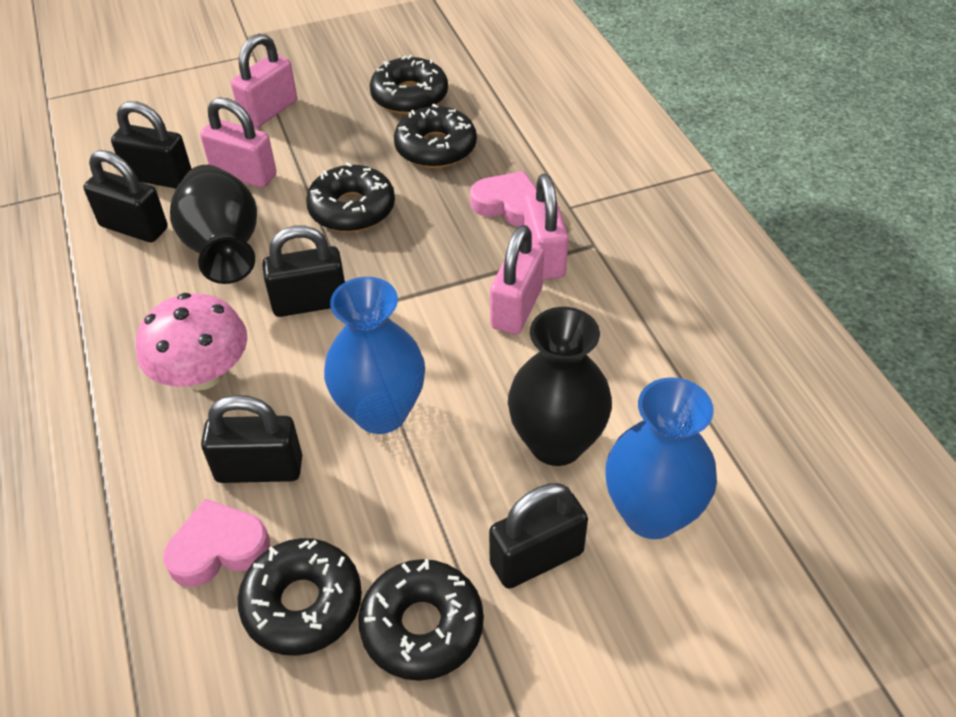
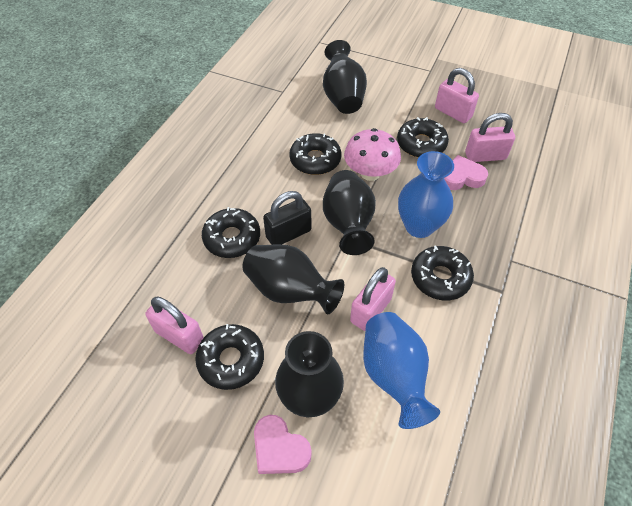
black padlock: 5 -> 1
black vase: 2 -> 4

